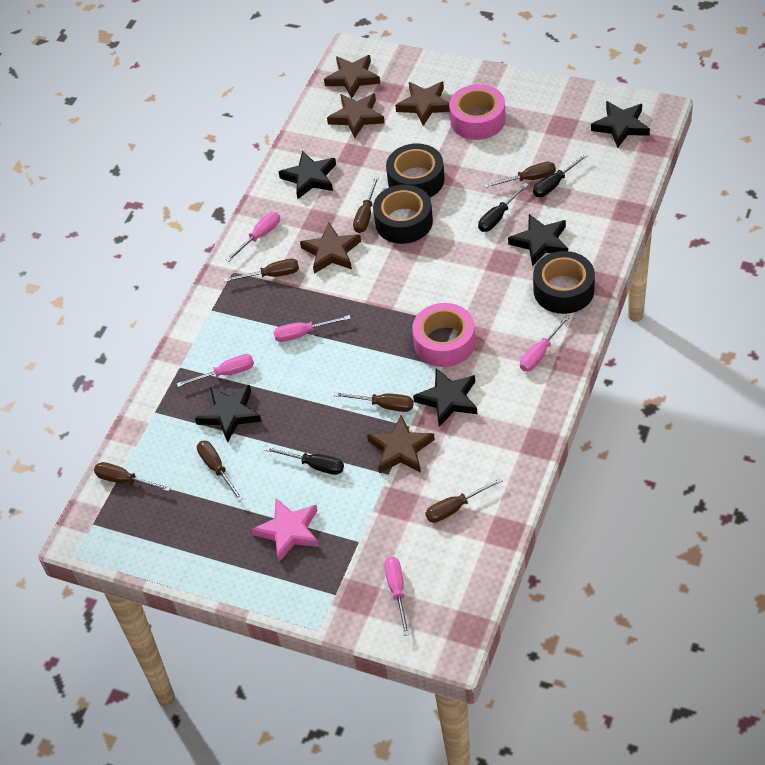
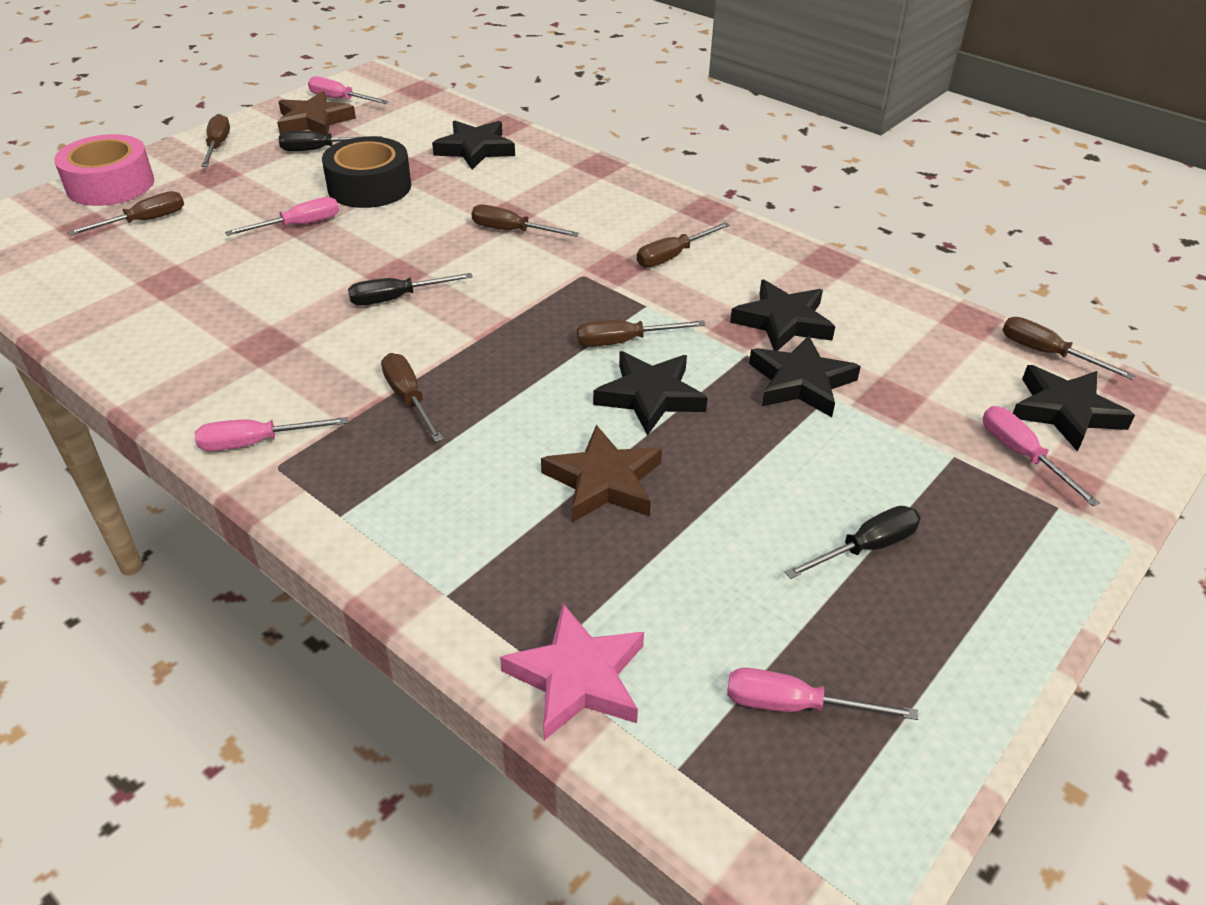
black tape: 3 -> 1
brown star: 5 -> 2
pink tape: 2 -> 1

